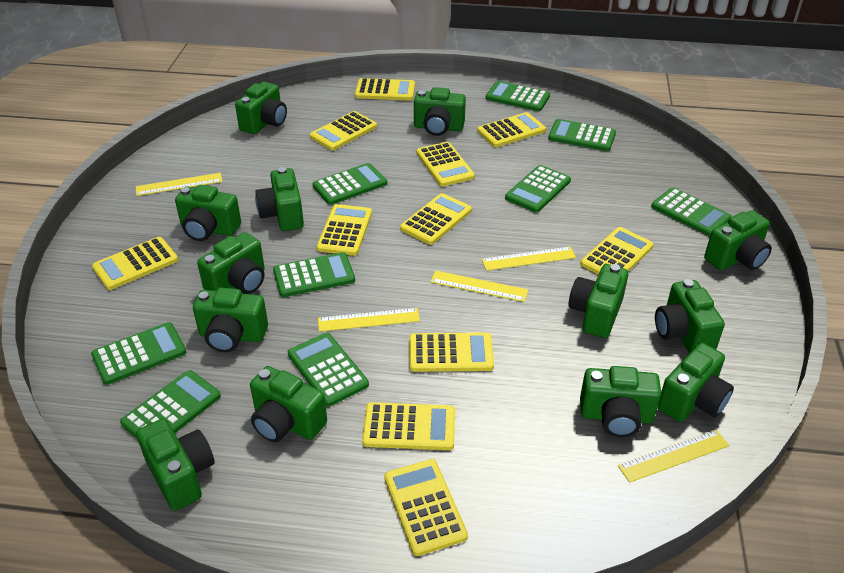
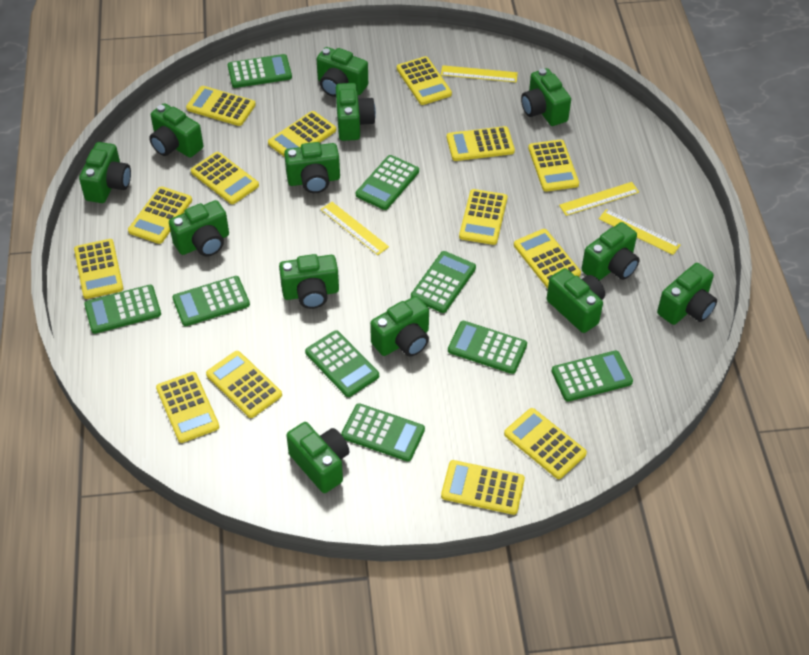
yellow calculator: 11 -> 14
yellow ruler: 5 -> 4

